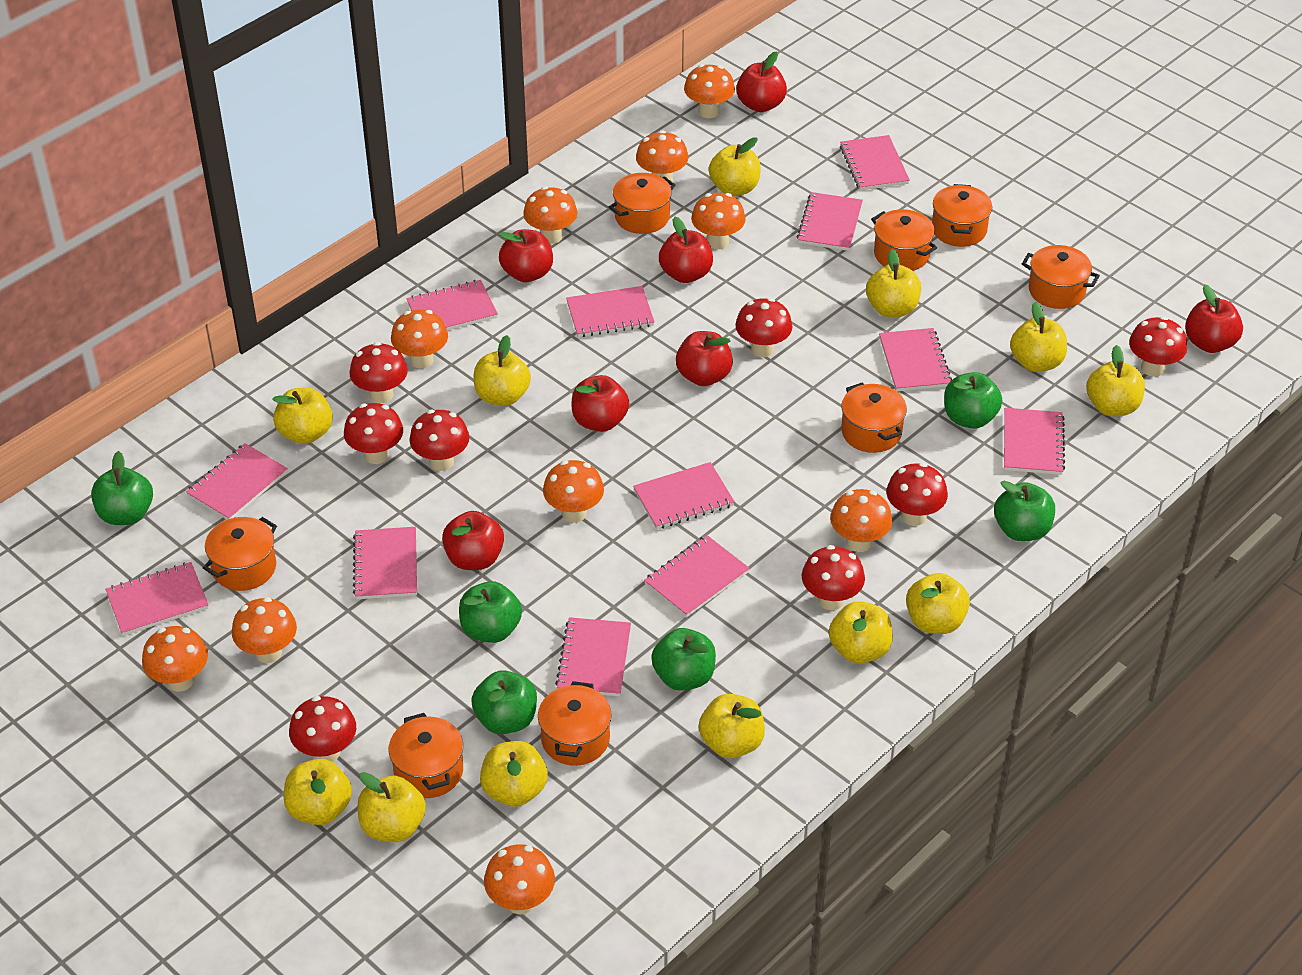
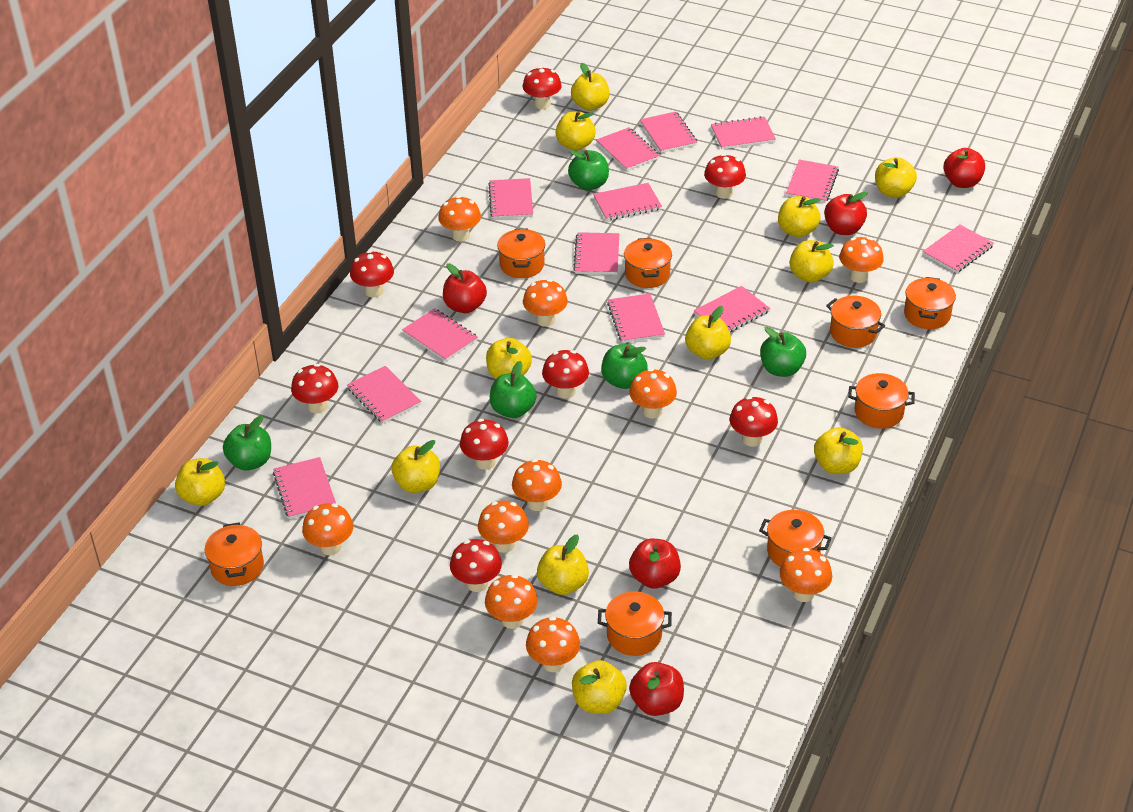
green apple: 6 -> 5
pink notebook: 12 -> 13
red apple: 7 -> 5

